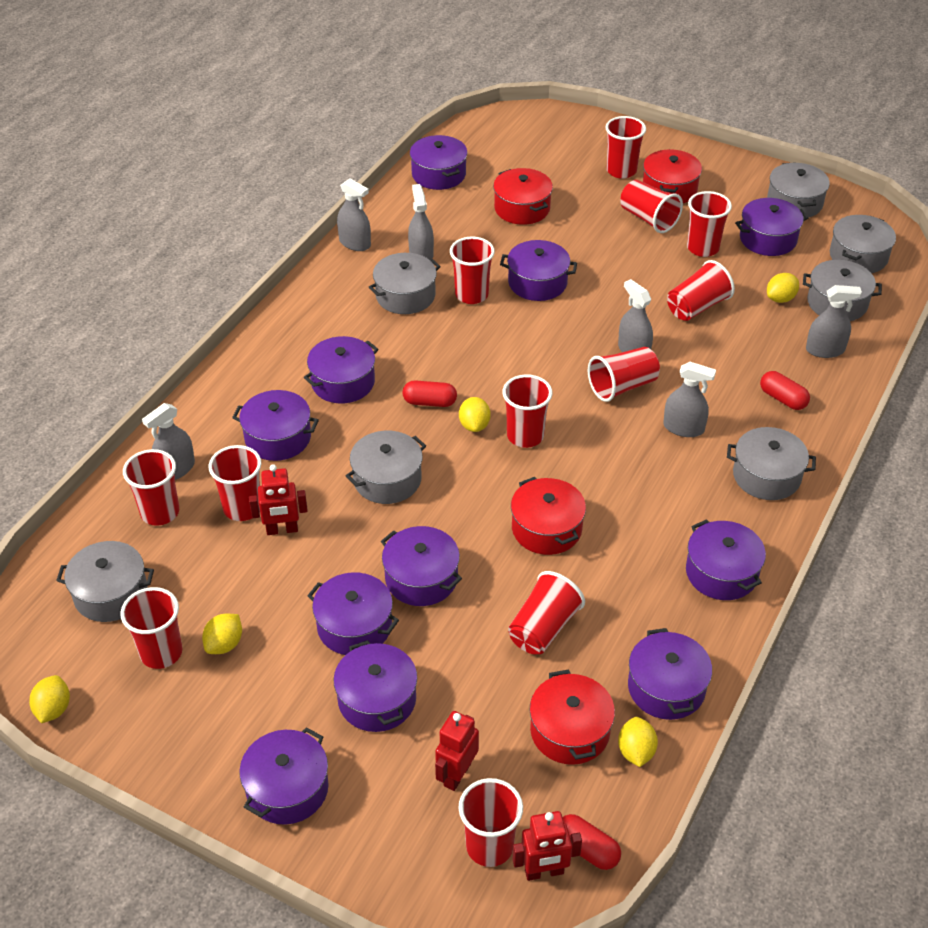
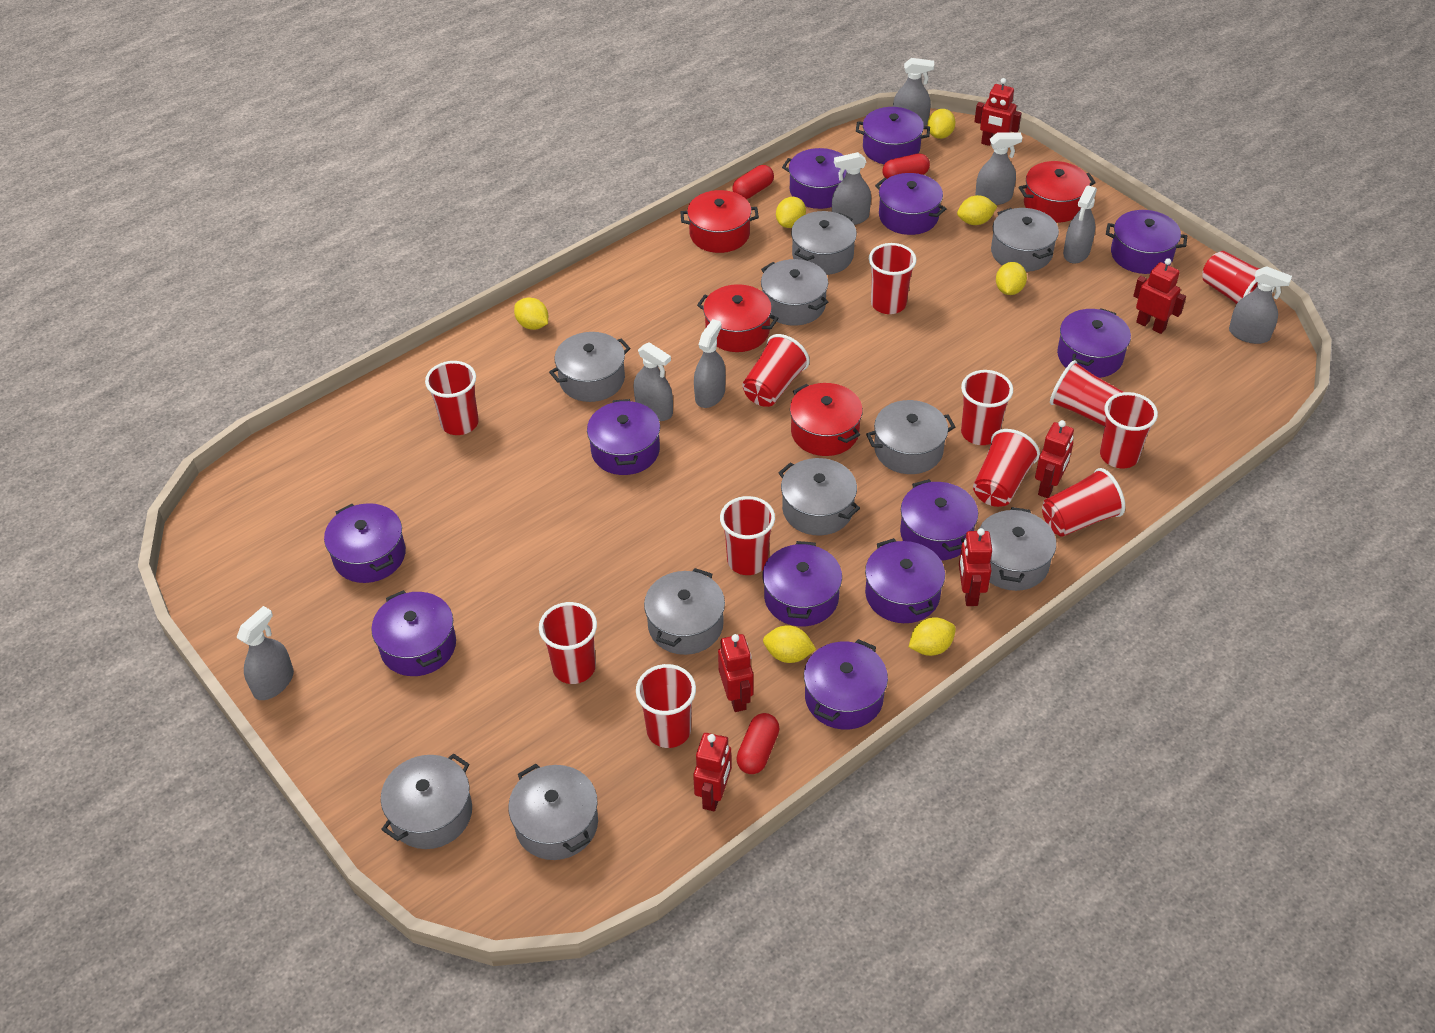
grey pot: 7 -> 10
grey spray bottle: 6 -> 8
purple pot: 11 -> 12
red robot: 3 -> 6
yellow lemon: 5 -> 7

